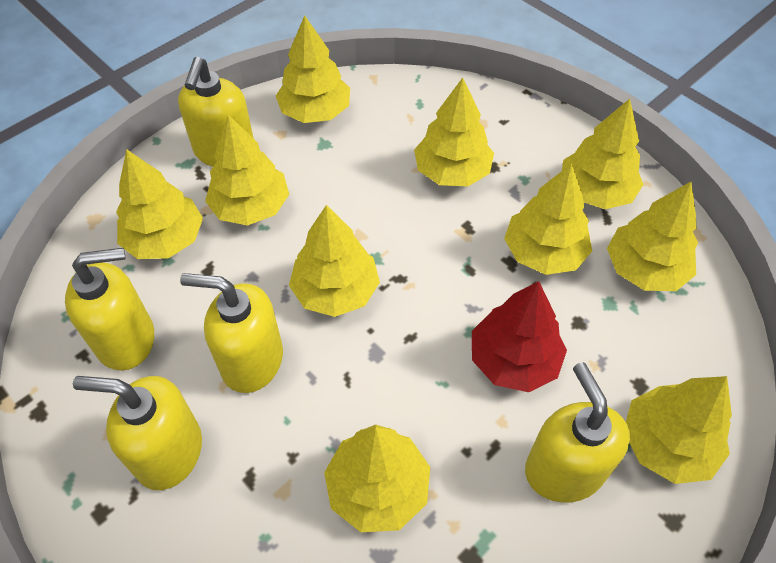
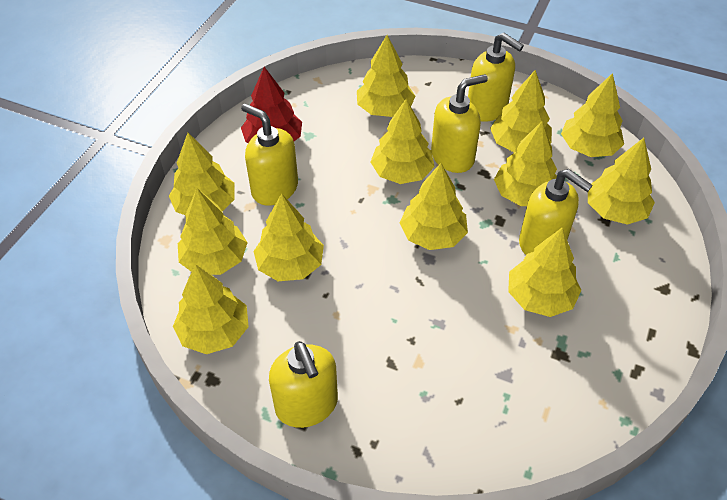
yellow tree: 10 -> 12

